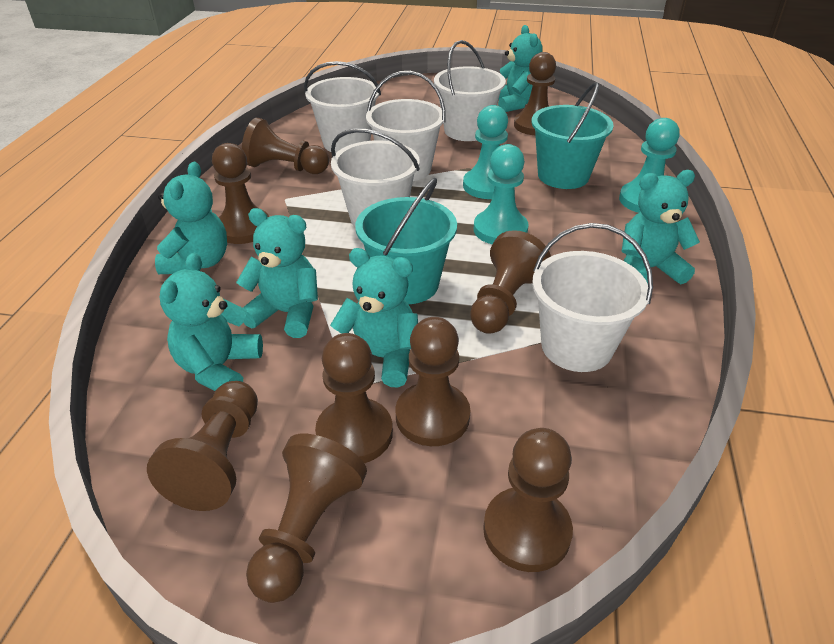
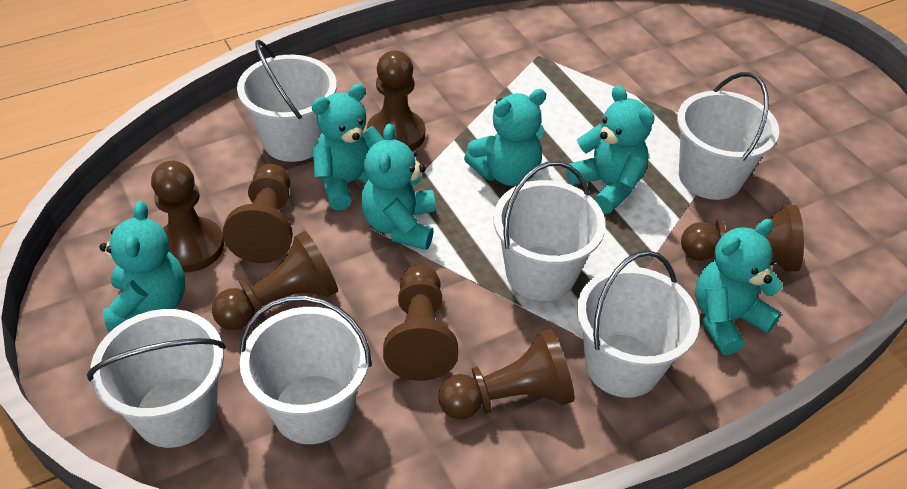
brown pawn: 9 -> 7
turquoise bucket: 2 -> 0
turquoise pawn: 3 -> 0
white bucket: 5 -> 6

